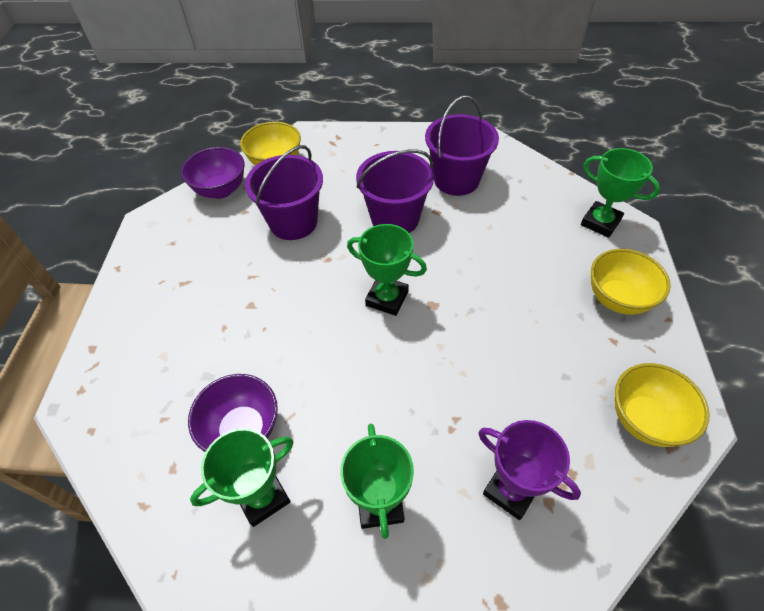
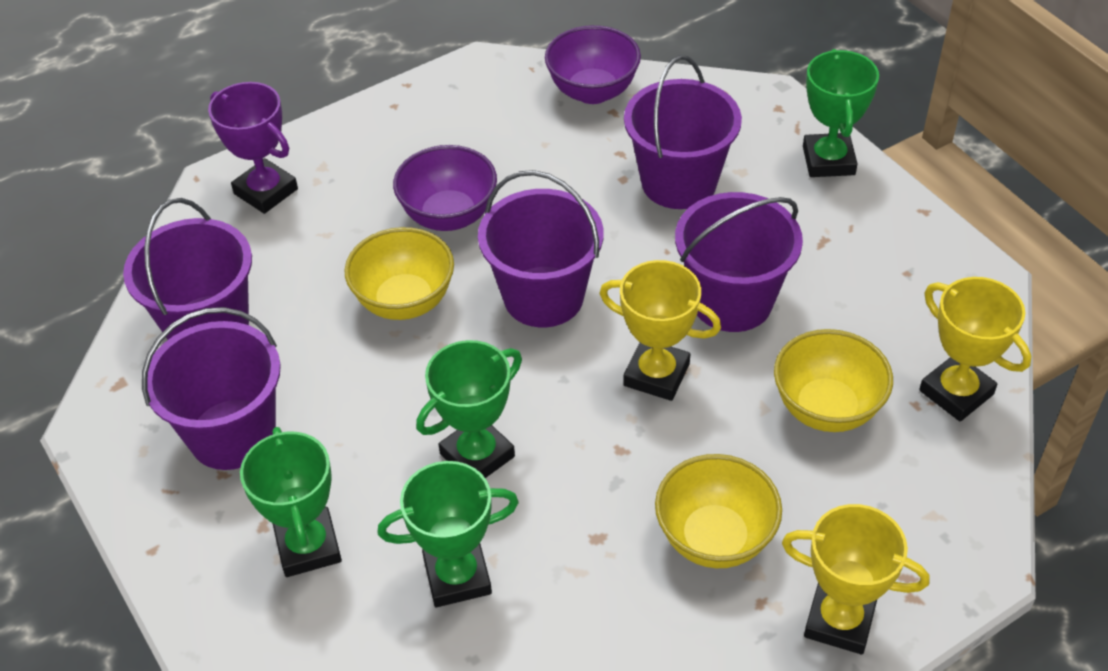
purple bucket: 3 -> 5
yellow trophy: 0 -> 3

